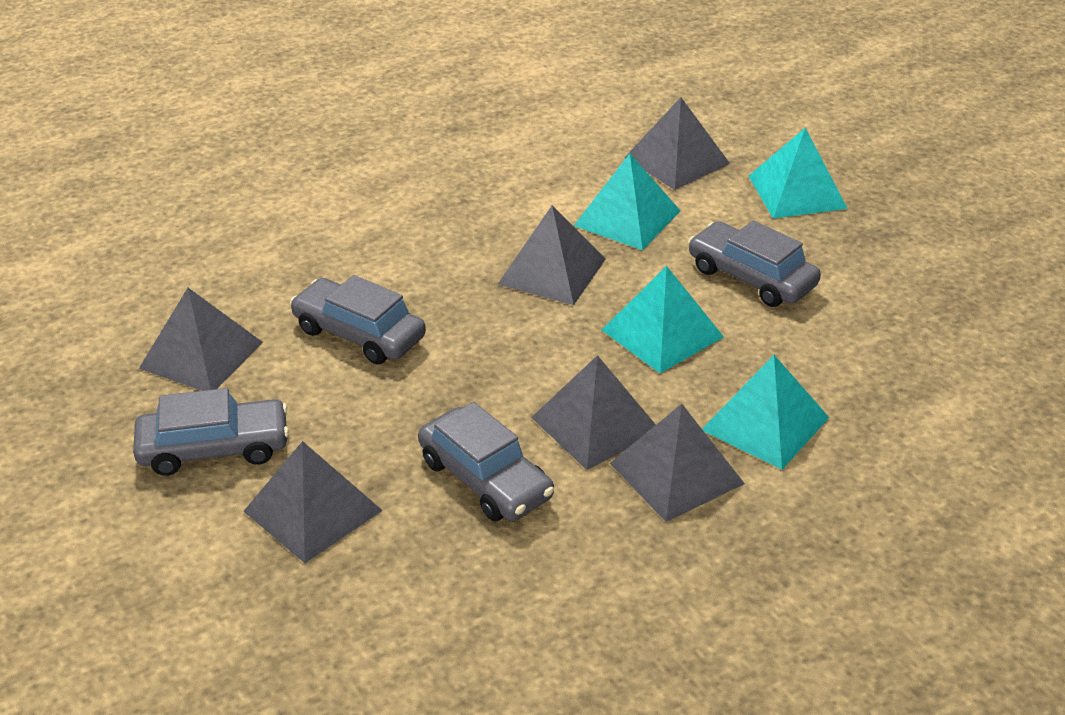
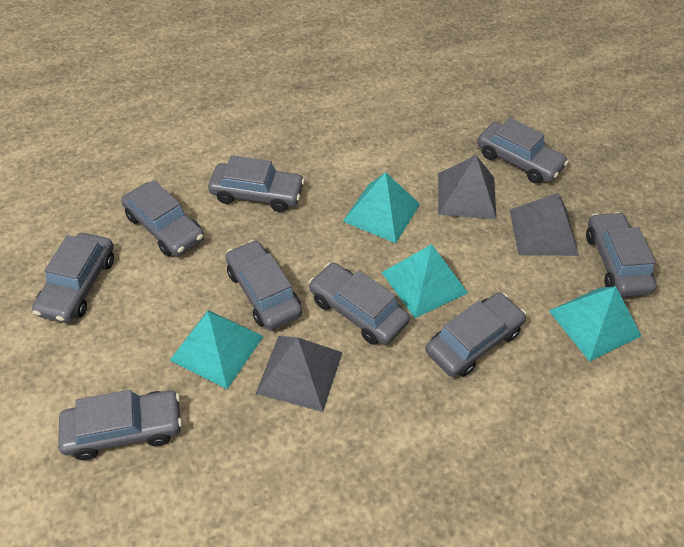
grey car: 4 -> 9
grey pyramid: 6 -> 3

